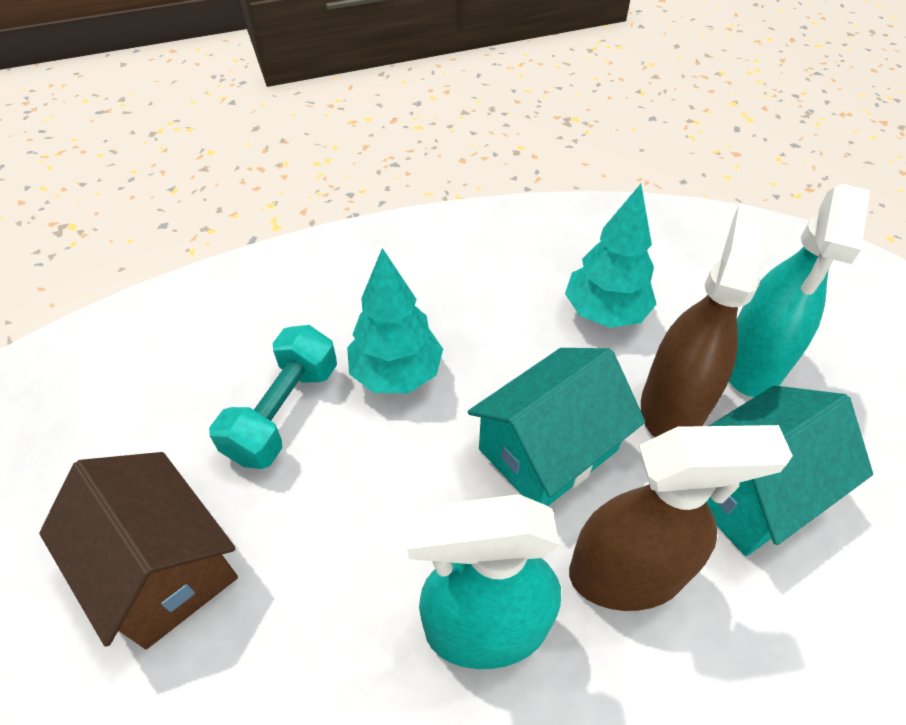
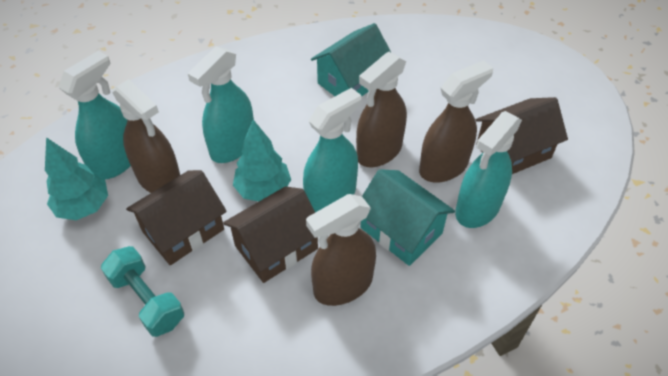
brown house: 1 -> 3
brown spray bottle: 2 -> 4
turquoise spray bottle: 2 -> 4

